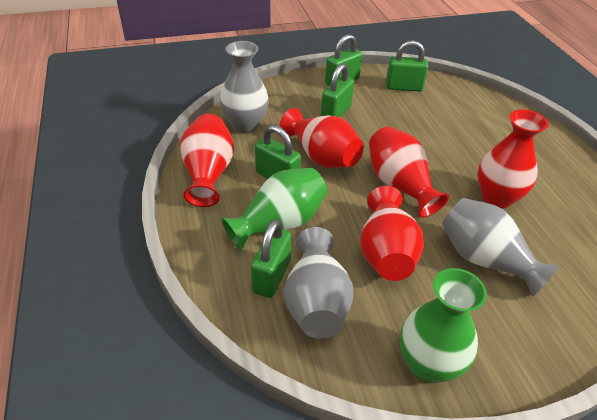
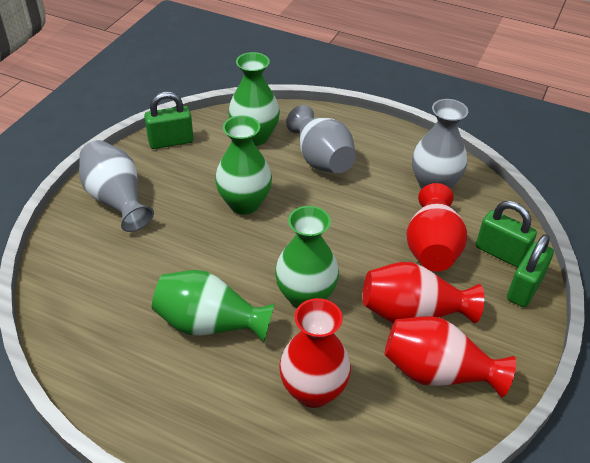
green padlock: 5 -> 3
green vase: 2 -> 4
red vase: 5 -> 4

